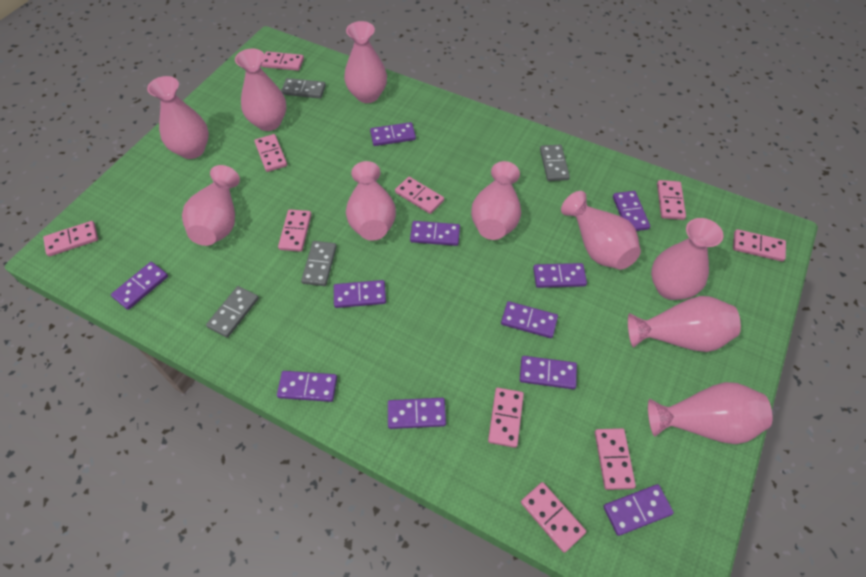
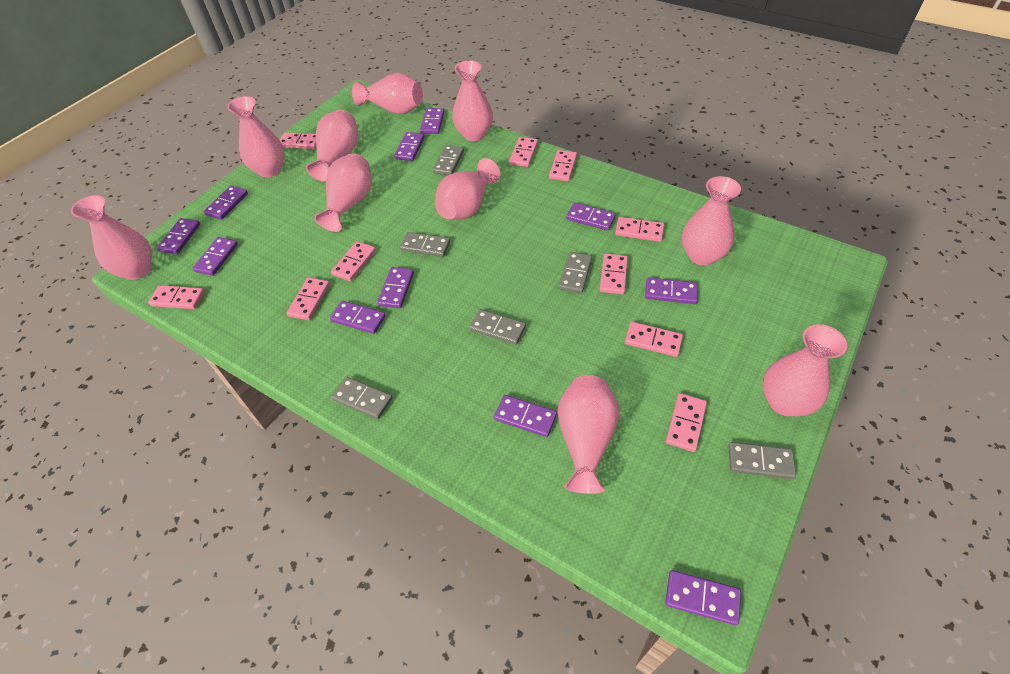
grey domino: 4 -> 6

